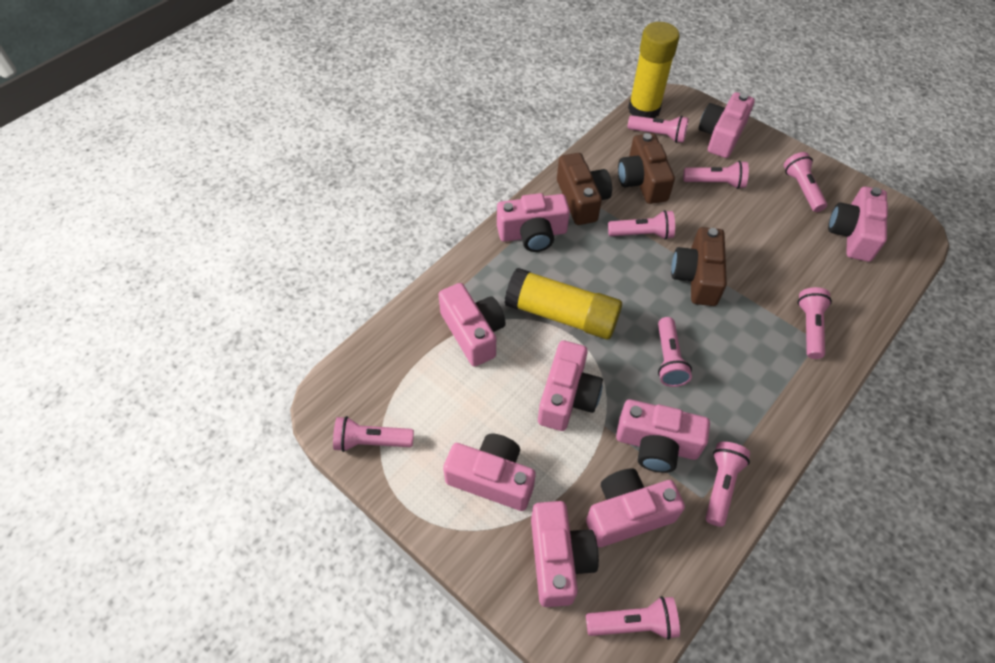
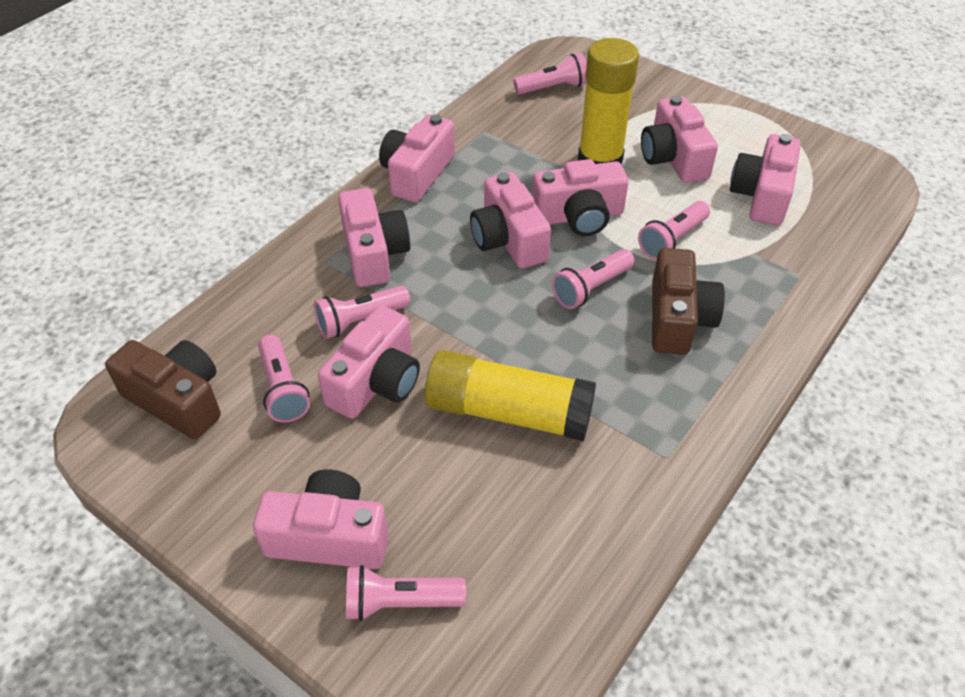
brown camera: 3 -> 2
pink camera: 9 -> 8
pink flashlight: 9 -> 6

